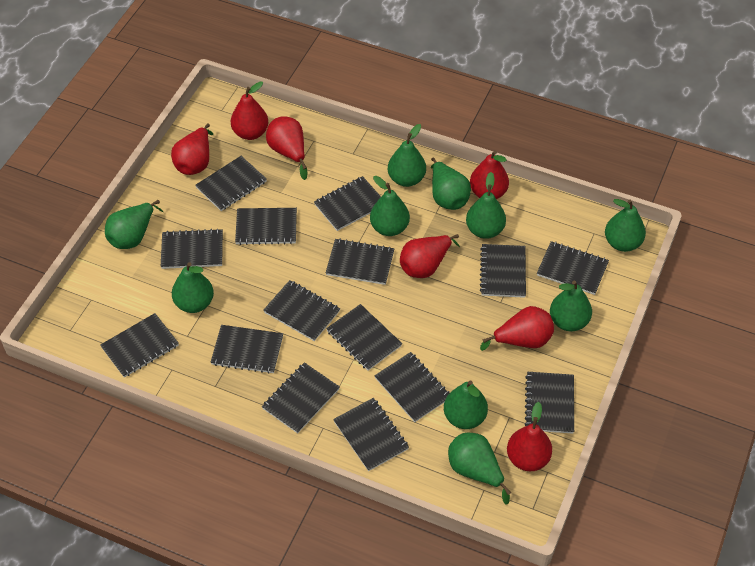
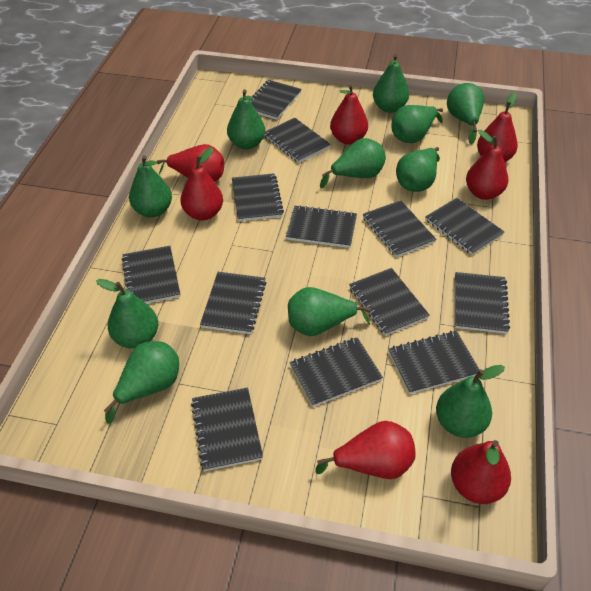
black notebook: 15 -> 13
green pear: 10 -> 11

